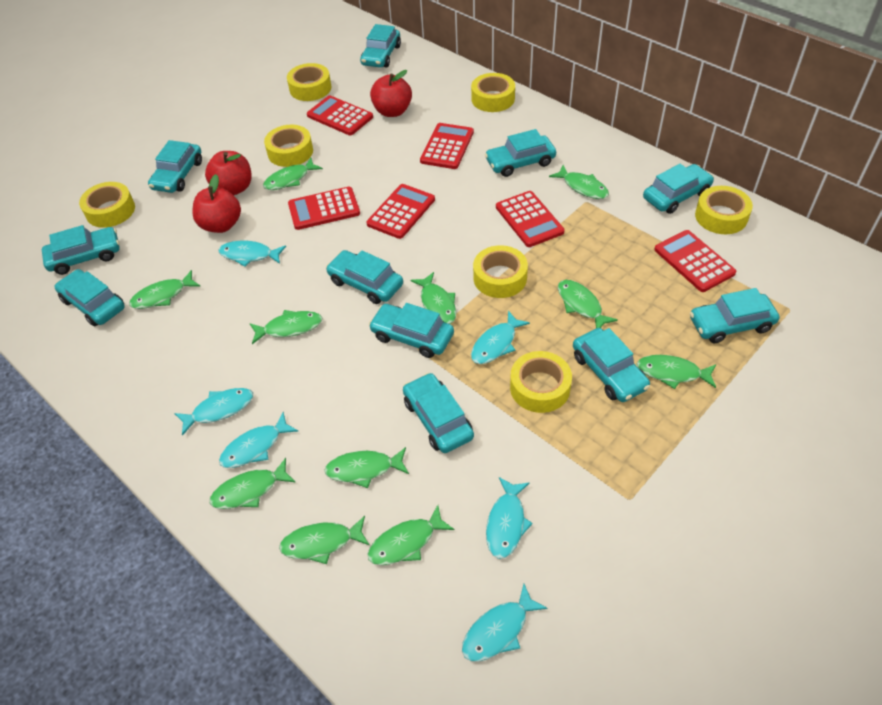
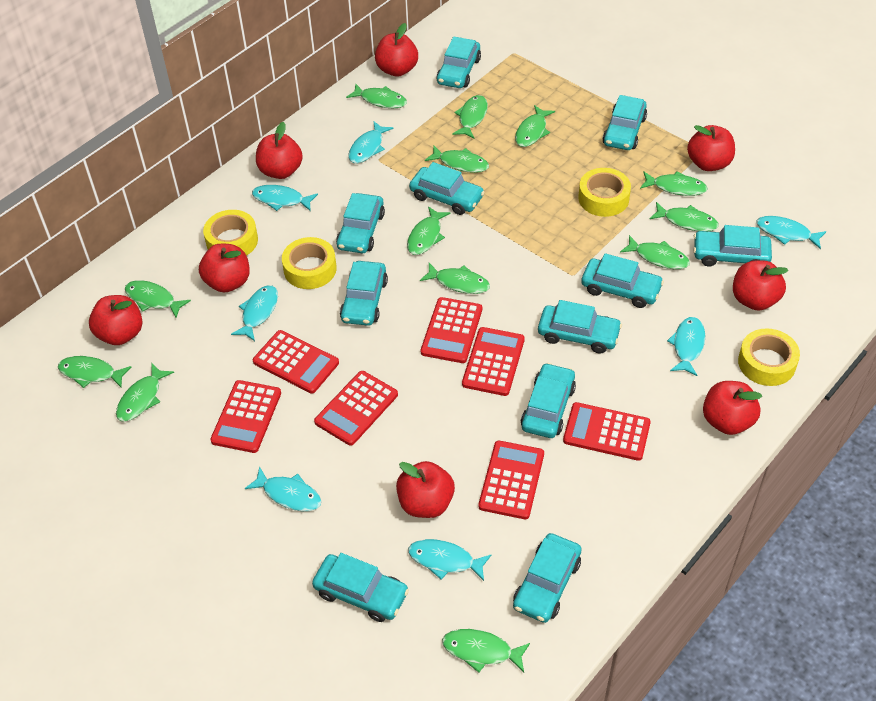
green fish: 11 -> 13
red apple: 3 -> 8
red calculator: 6 -> 7
turquoise fish: 6 -> 7
yellow tape: 7 -> 4

